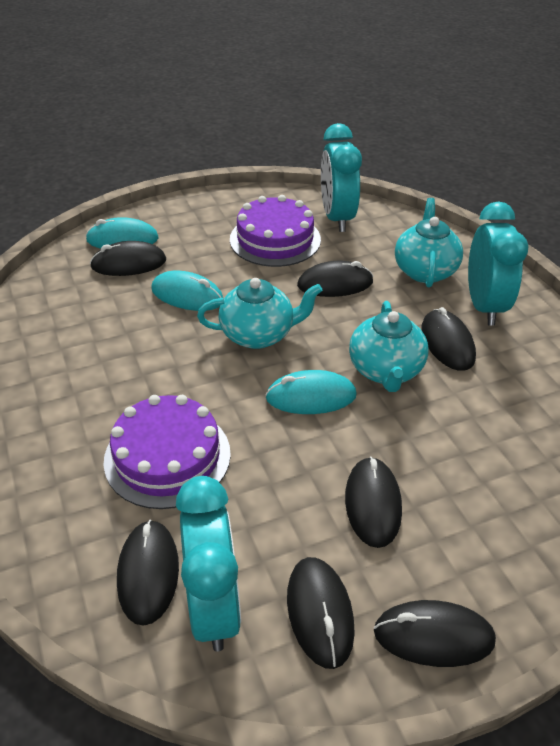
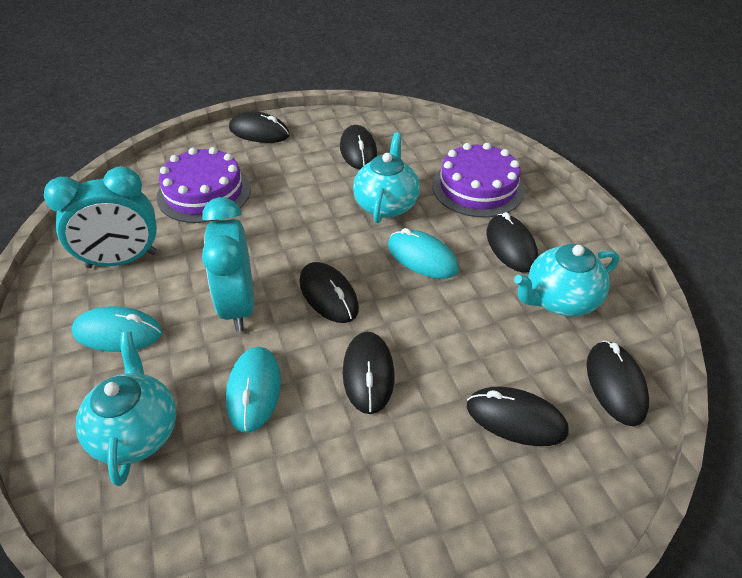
turquoise clock: 3 -> 2

